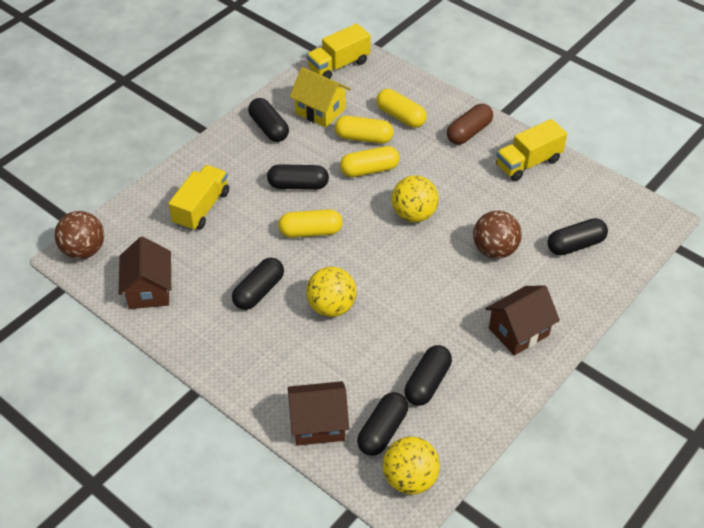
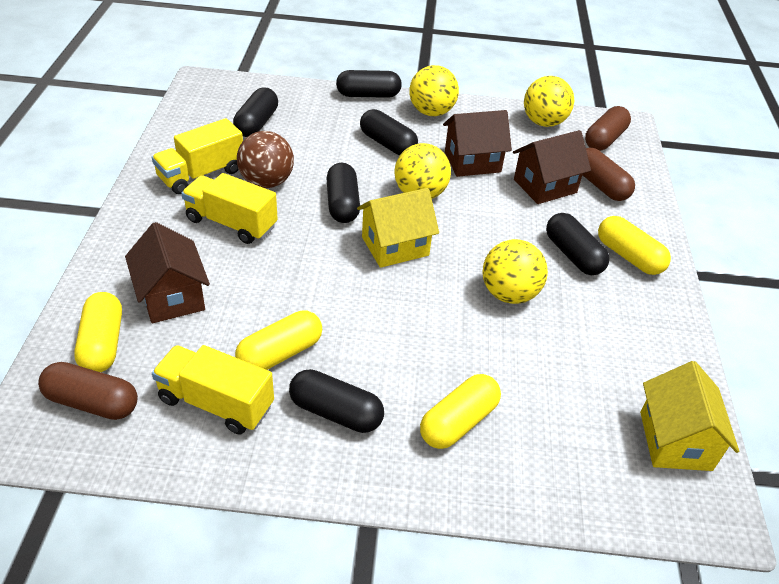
brown ball: 2 -> 1
brown capsule: 1 -> 3
yellow ball: 3 -> 4
yellow house: 1 -> 2

